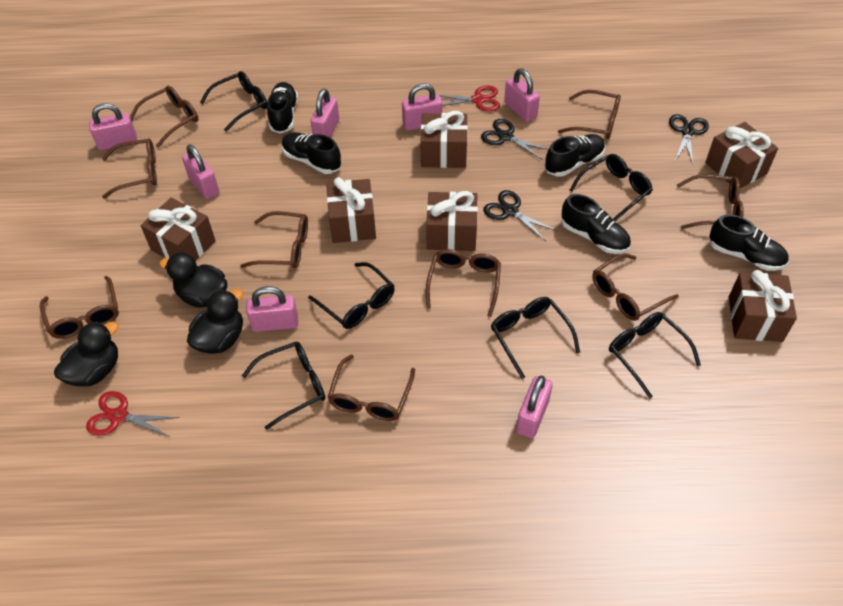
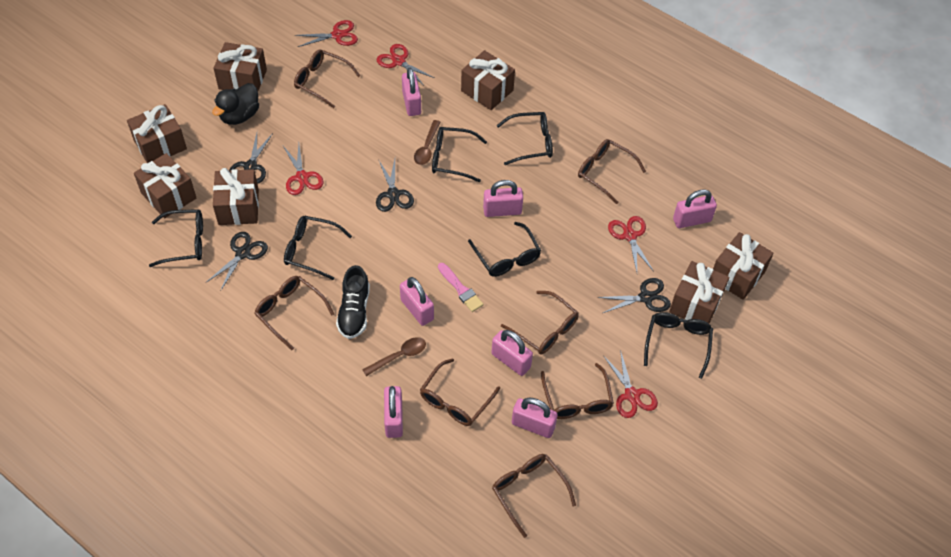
black duck: 3 -> 1
black scissors: 3 -> 4
black shoe: 5 -> 1
brown gift: 6 -> 7
brown glasses: 9 -> 7
brown spoon: 0 -> 2
pink brush: 0 -> 1
red scissors: 2 -> 5

